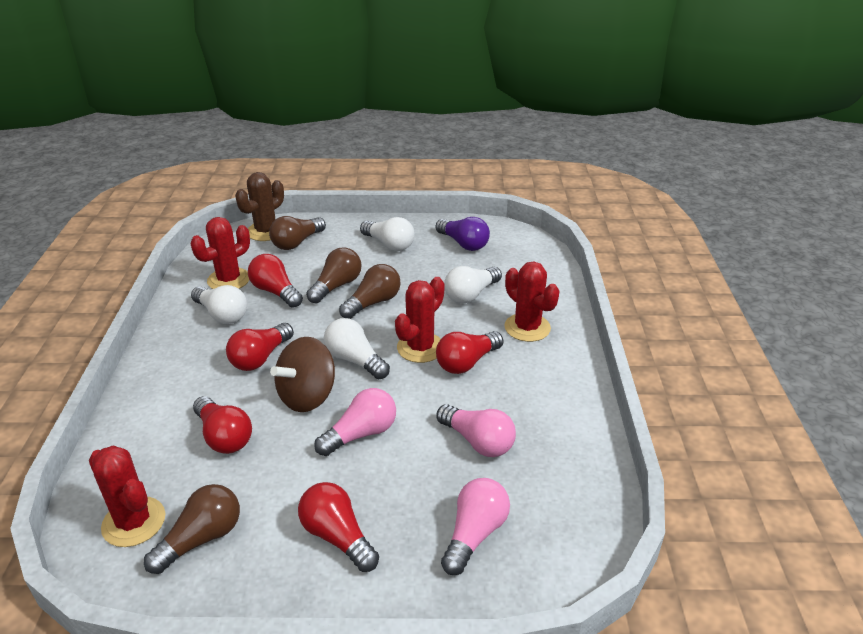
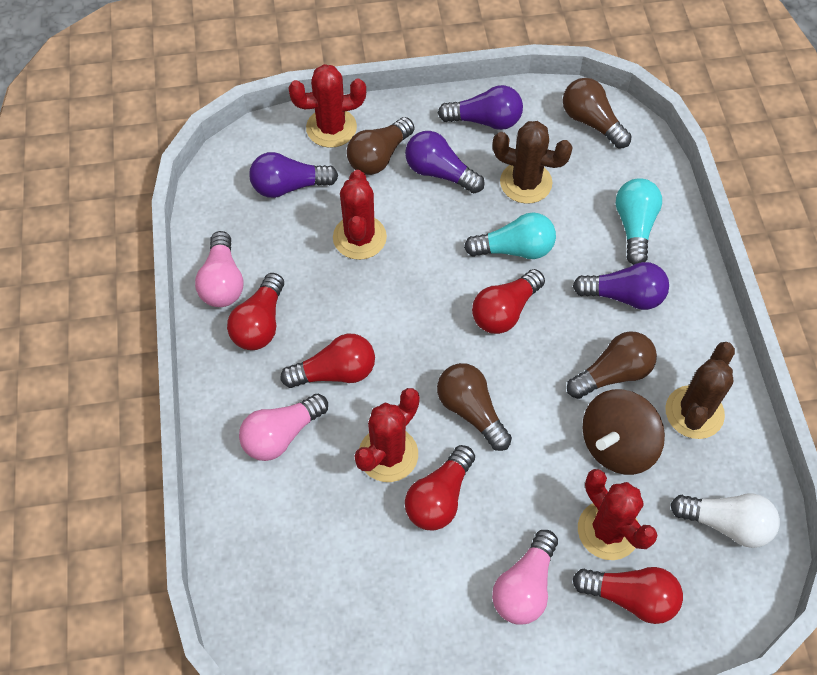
brown cactus: 1 -> 2
purple light bulb: 1 -> 4
turquoise light bulb: 0 -> 2
white light bulb: 4 -> 1

